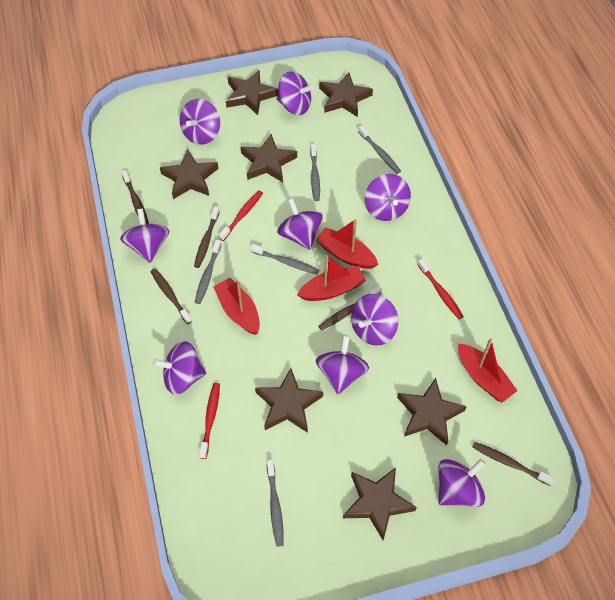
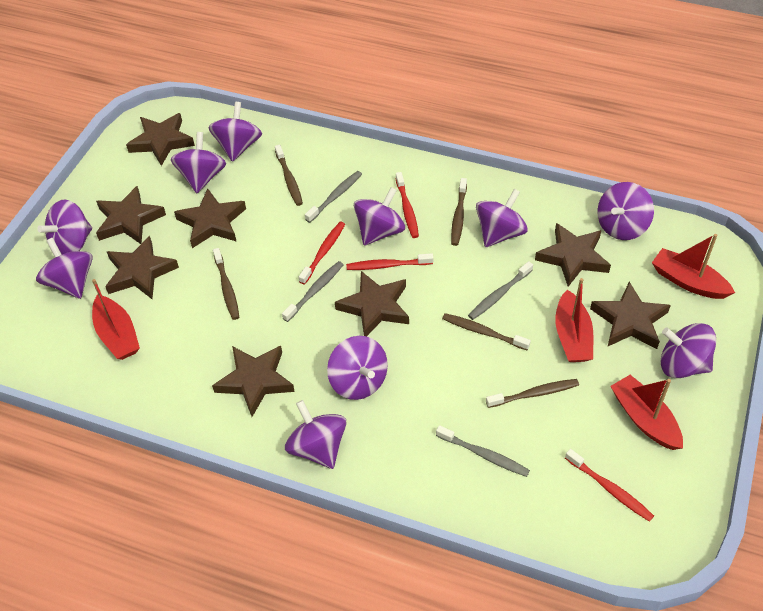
brown star: 7 -> 8
grey toothbrush: 5 -> 4
purple spinning top: 9 -> 10
red toothbrush: 3 -> 4

